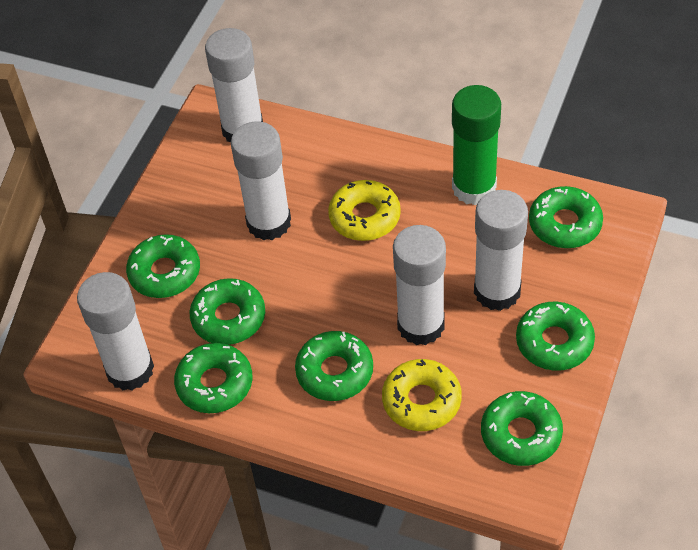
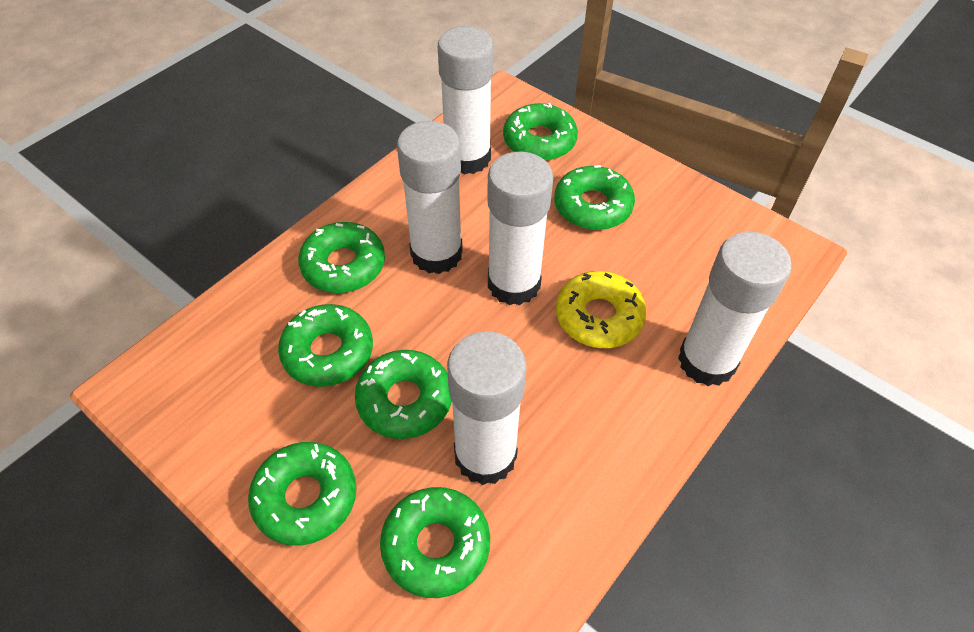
green glue stick: 1 -> 0
yellow donut: 2 -> 1

